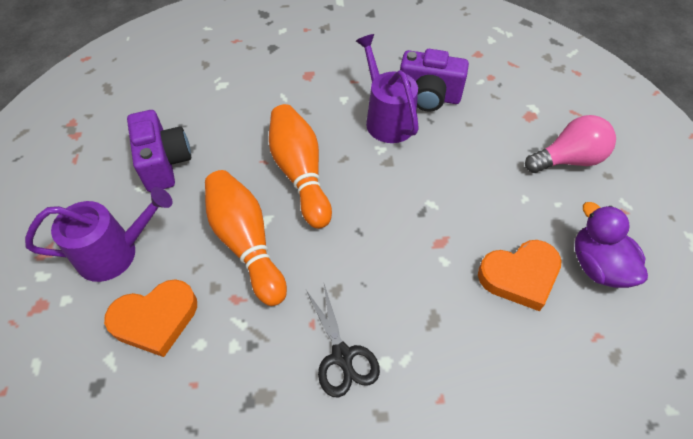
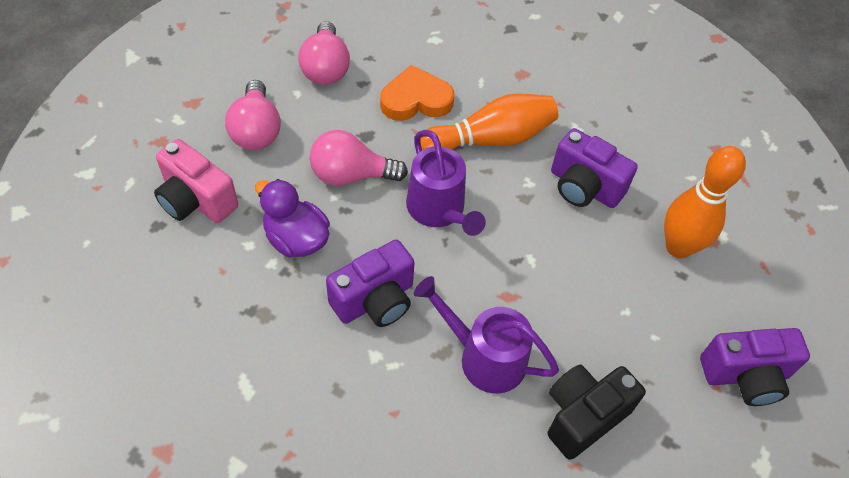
black camera: 0 -> 1
black scissors: 1 -> 0
orange heart: 2 -> 1
pink camera: 0 -> 1
pink light bulb: 1 -> 3
purple camera: 2 -> 3

